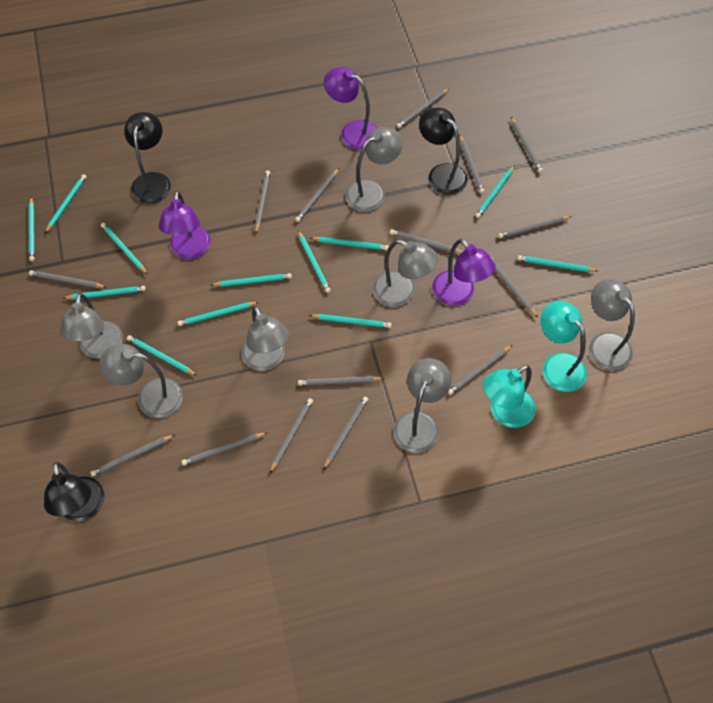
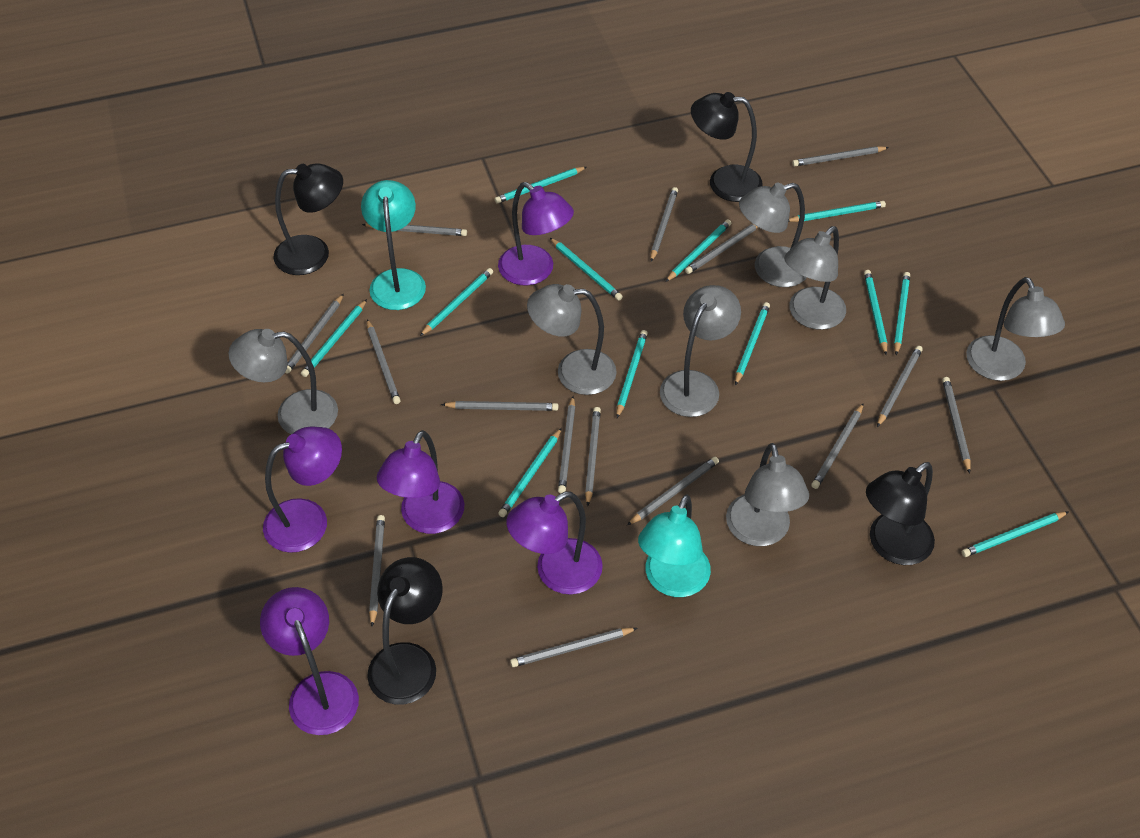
black lamp: 3 -> 4
purple lamp: 3 -> 5

